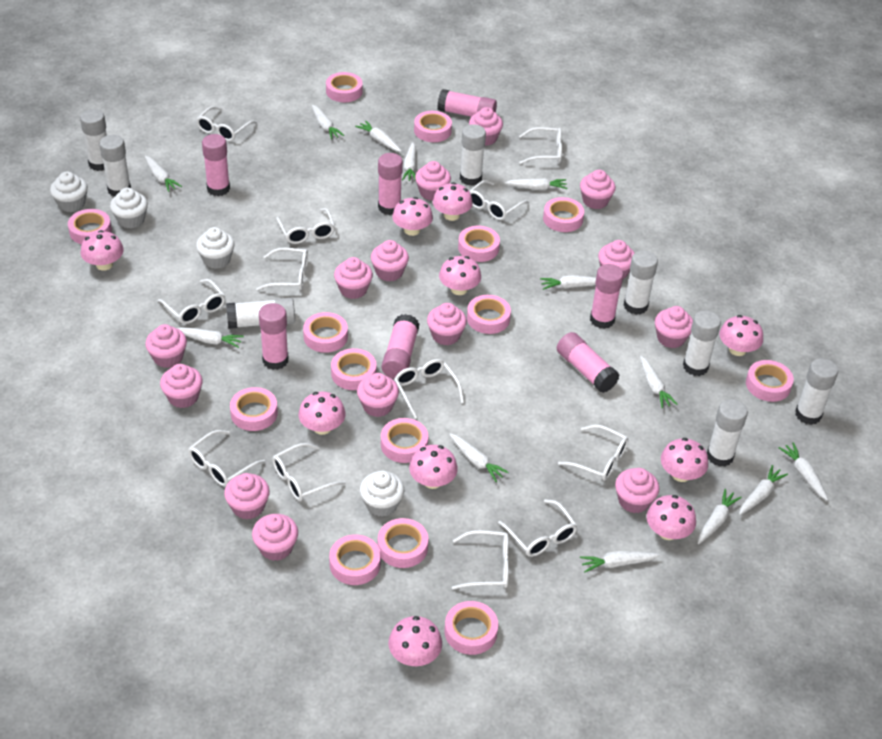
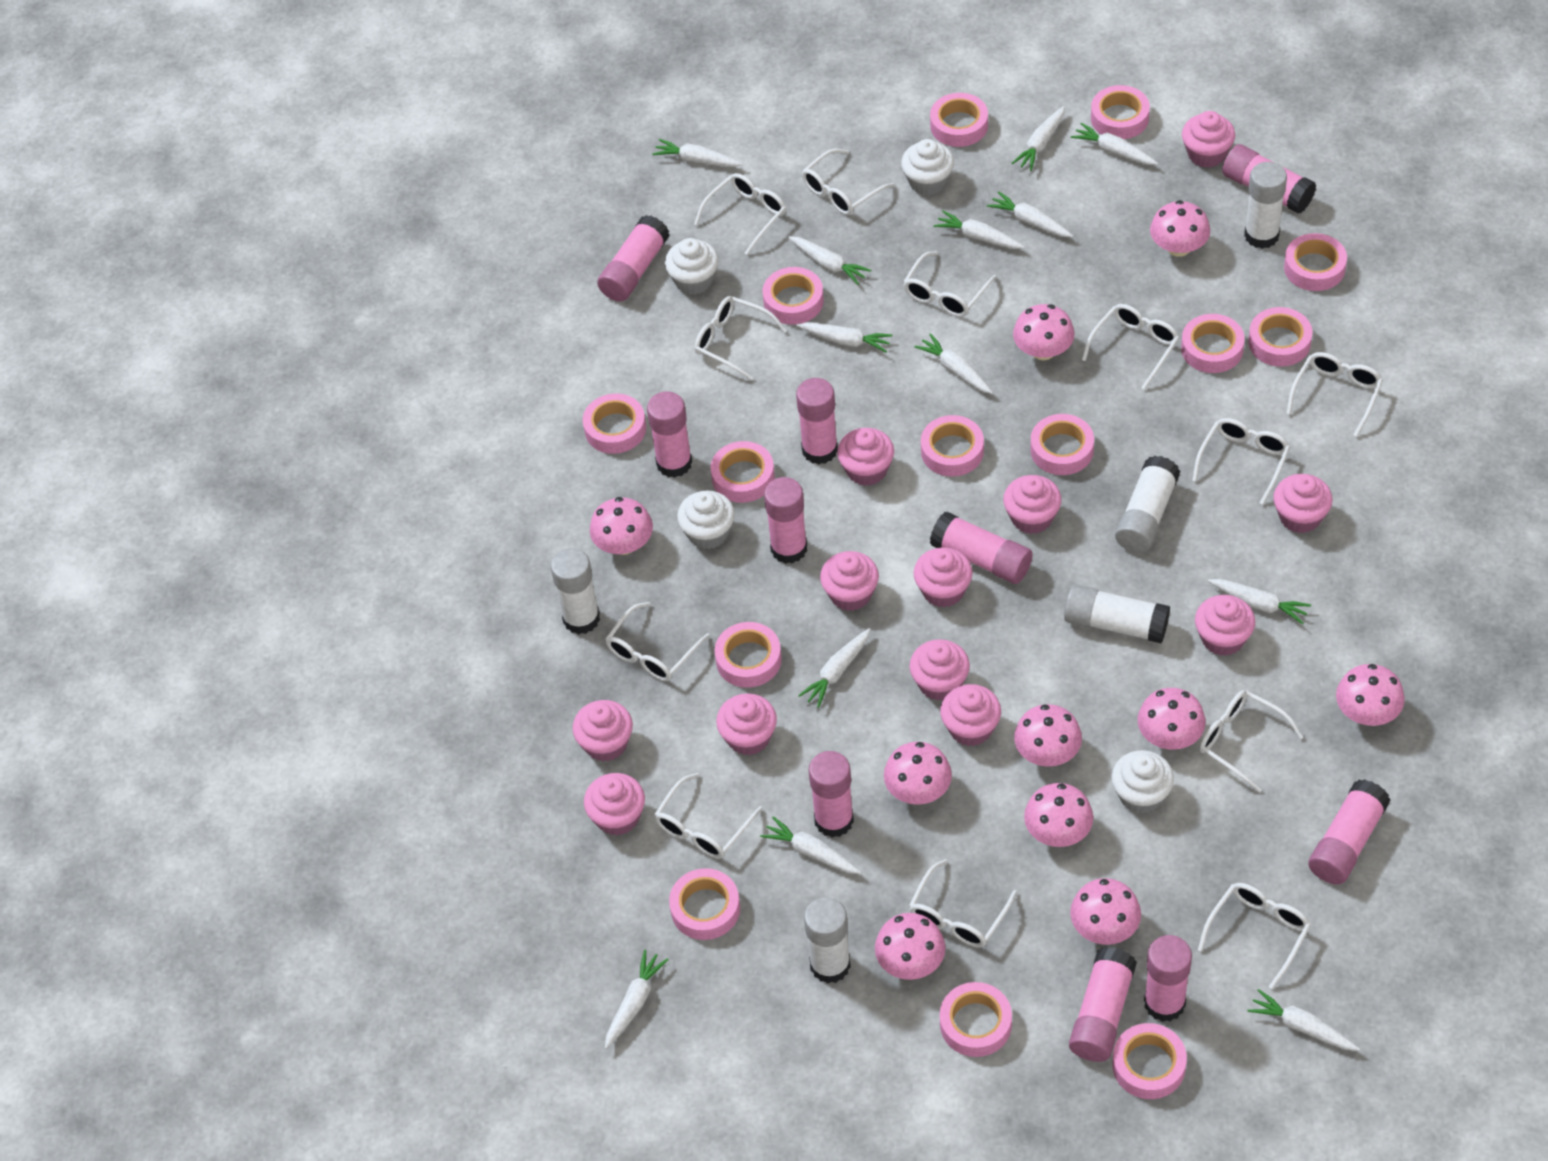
pink cupcake: 14 -> 12
pink glue stick: 7 -> 10
white glue stick: 8 -> 5

